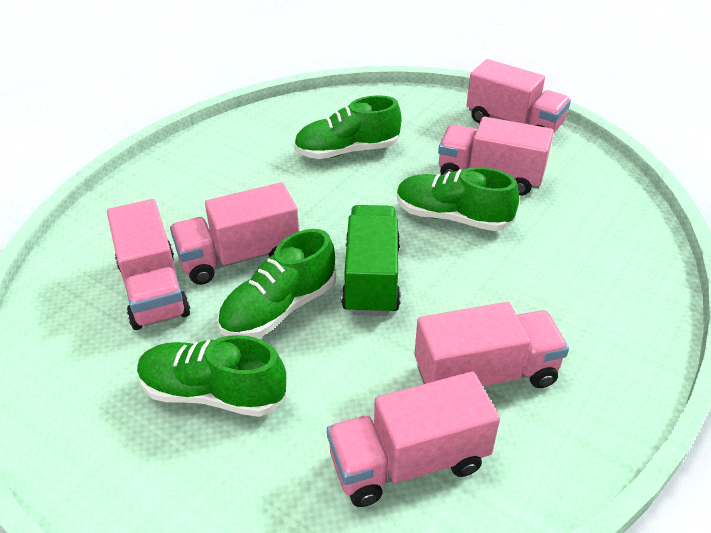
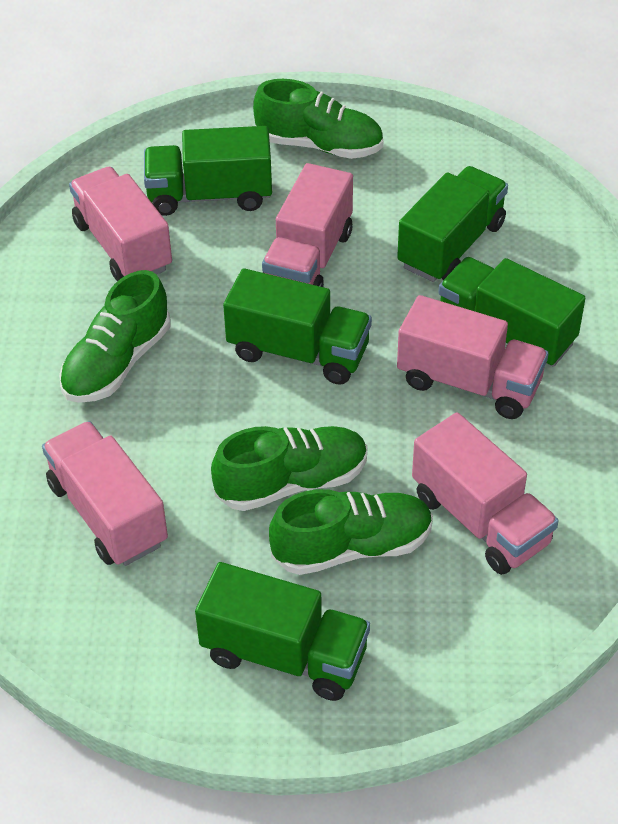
green truck: 1 -> 5
pink truck: 6 -> 5

